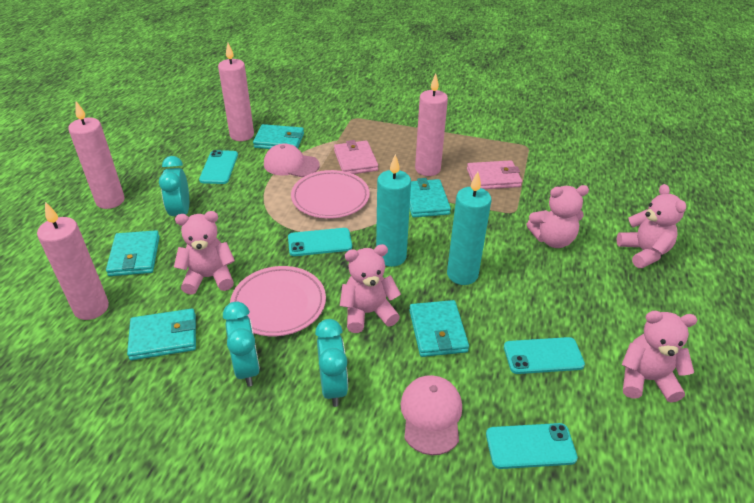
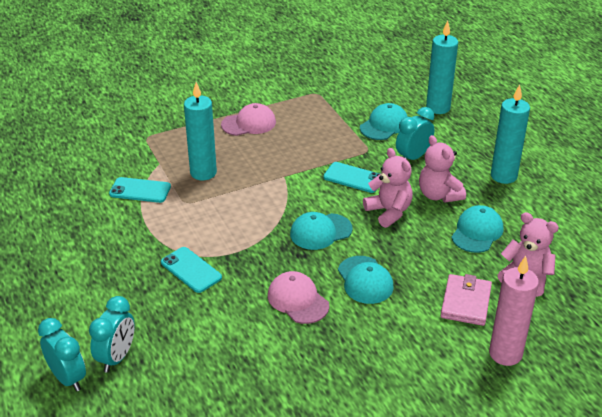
pink candle: 4 -> 1
pink plate: 2 -> 0
pink teddy bear: 5 -> 3
pink wallet: 2 -> 1
turquoise candle: 2 -> 3
turquoise cap: 0 -> 4
turquoise phone: 4 -> 3
turquoise wallet: 5 -> 0

